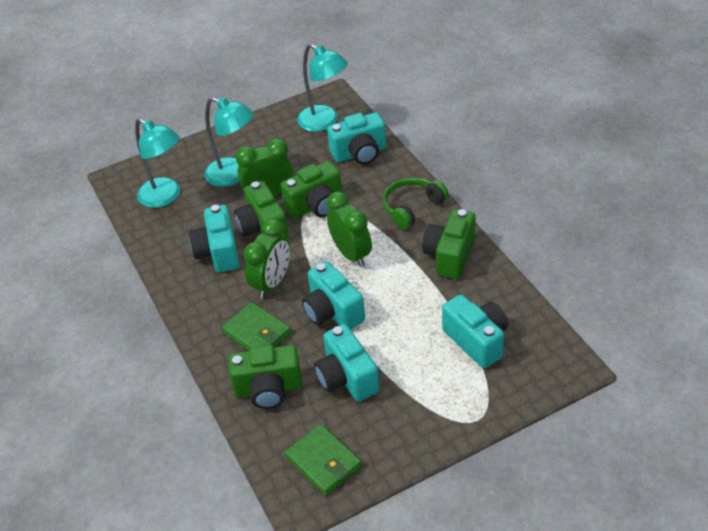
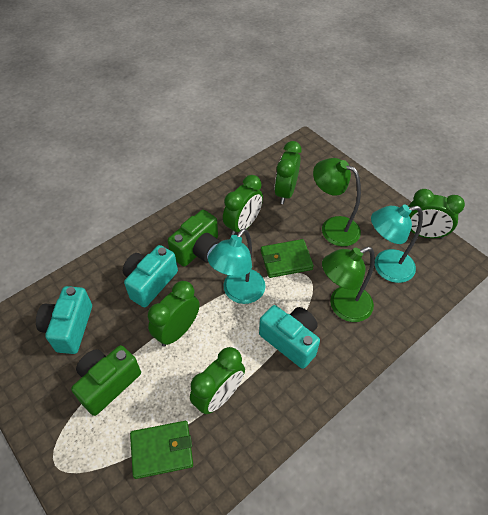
green camera: 4 -> 2
green clock: 3 -> 5
green headphones: 1 -> 0
green lamp: 0 -> 2
turquoise camera: 5 -> 3
turquoise lamp: 3 -> 2

